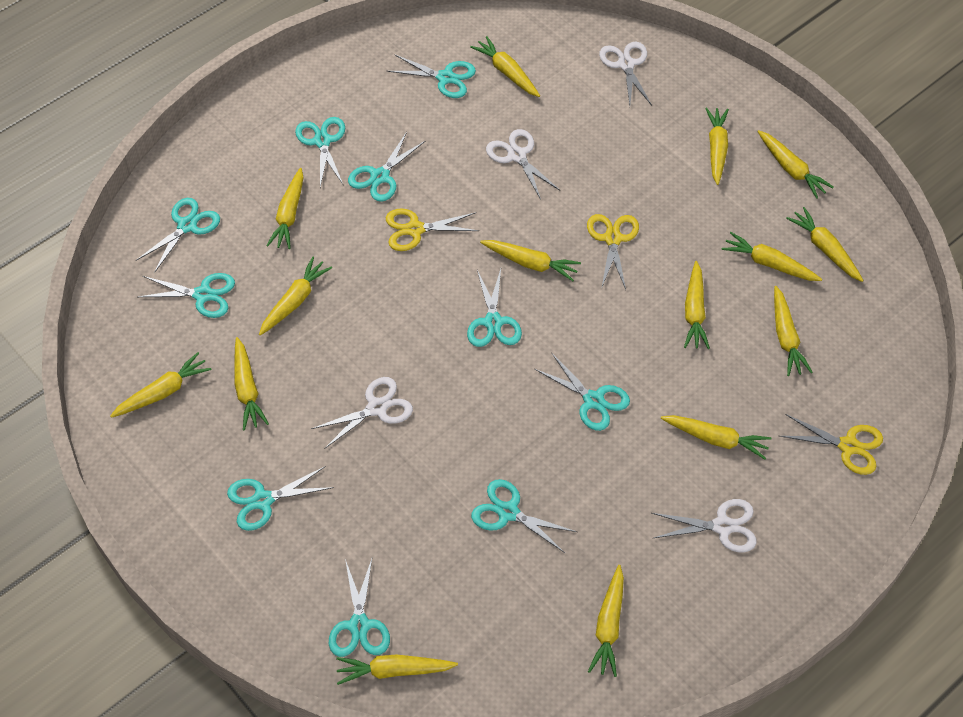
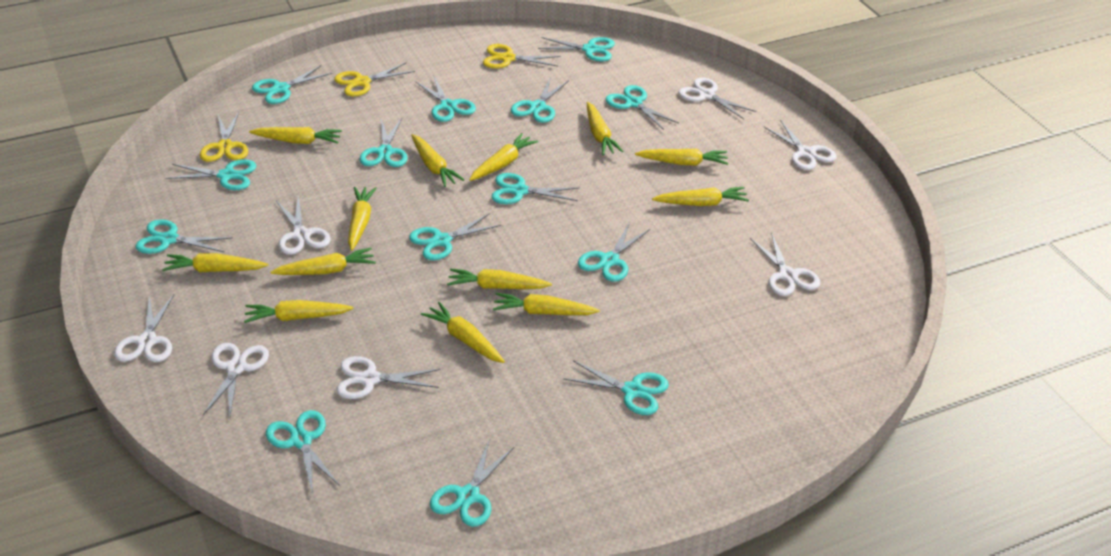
turquoise scissors: 10 -> 14
white scissors: 4 -> 7
yellow carrot: 15 -> 13

